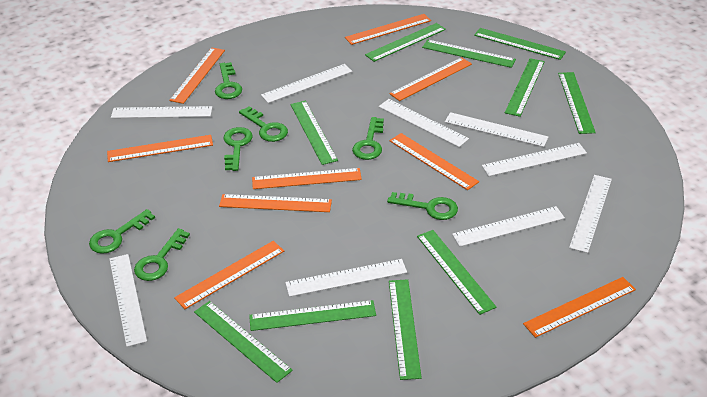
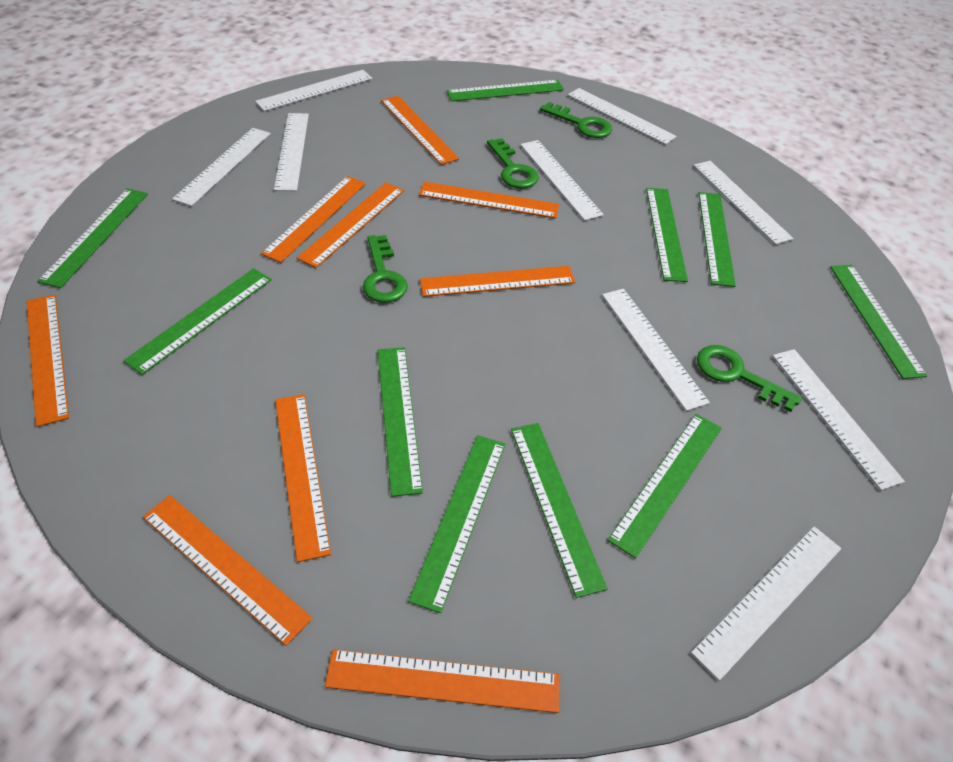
green key: 7 -> 4

